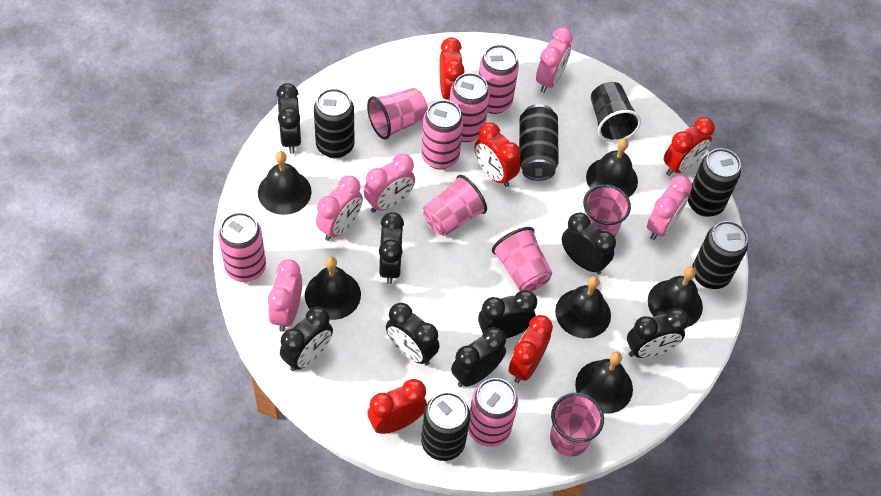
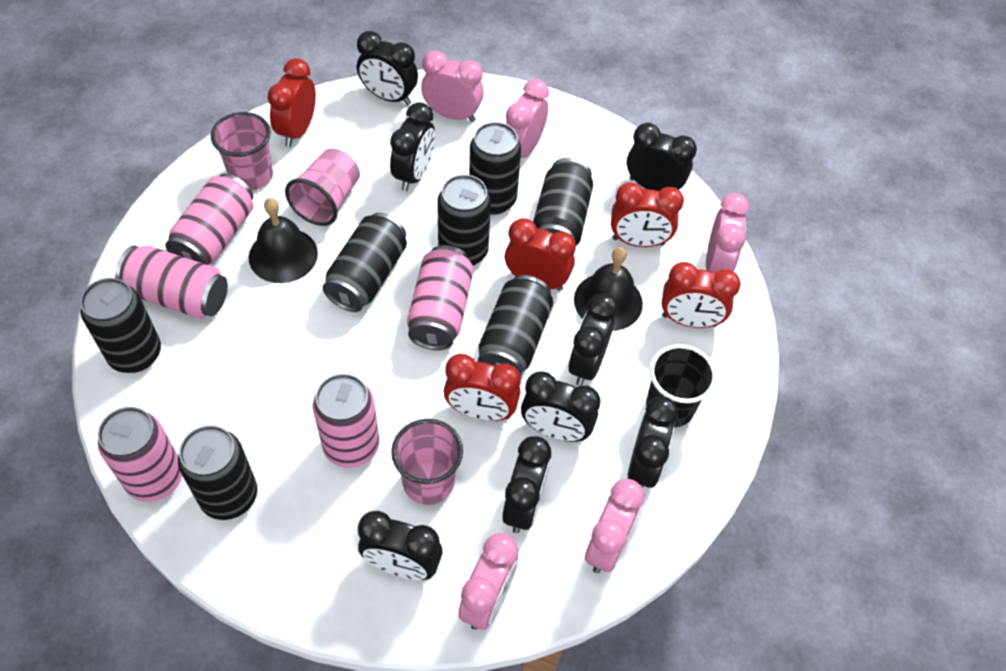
black bell: 6 -> 2
black can: 5 -> 7
pink cup: 5 -> 3

